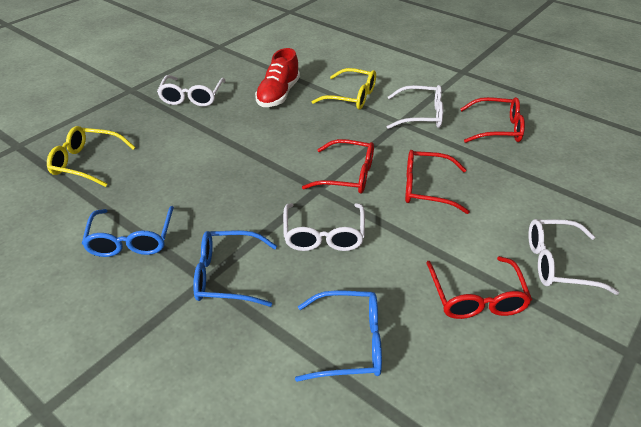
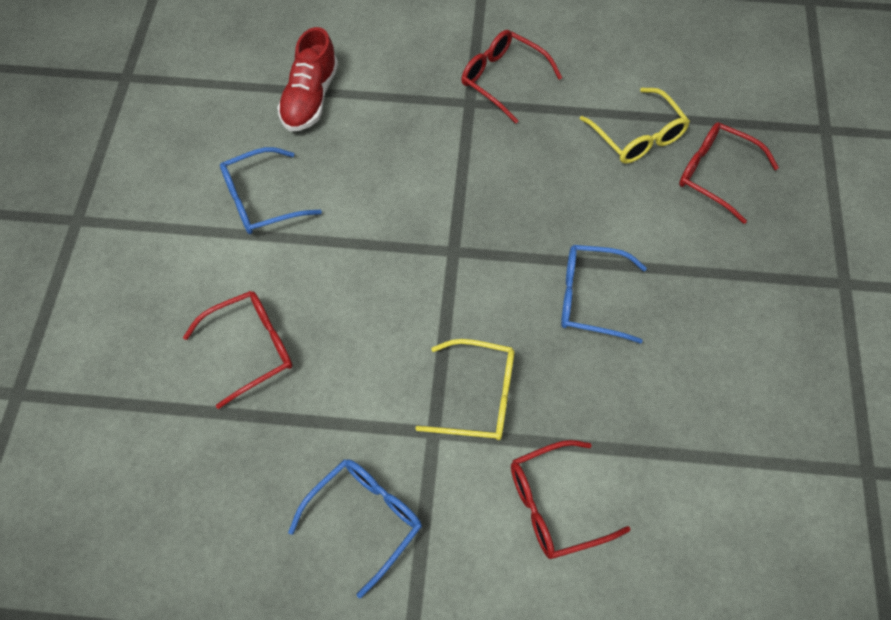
white glasses: 4 -> 0

